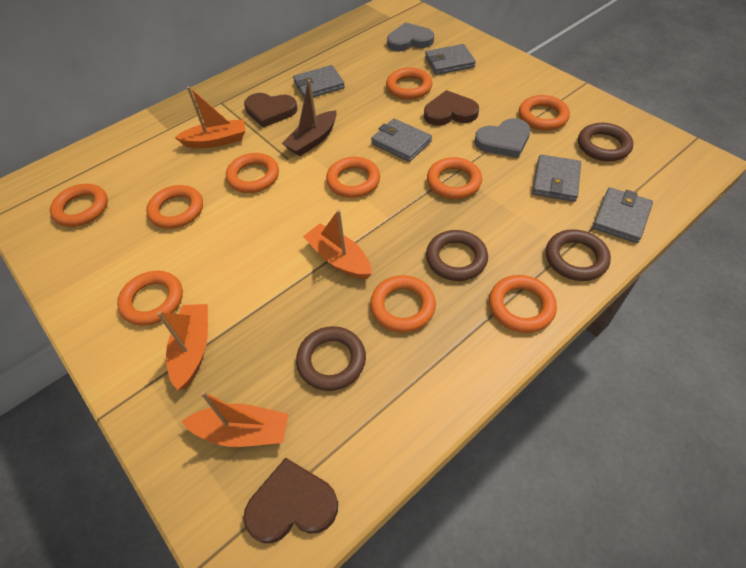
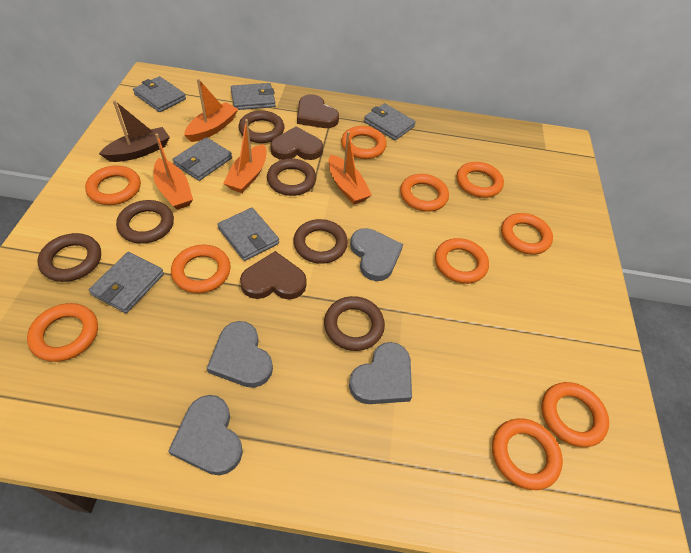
brown ring: 4 -> 6
grey heart: 2 -> 4
grey wallet: 5 -> 6

